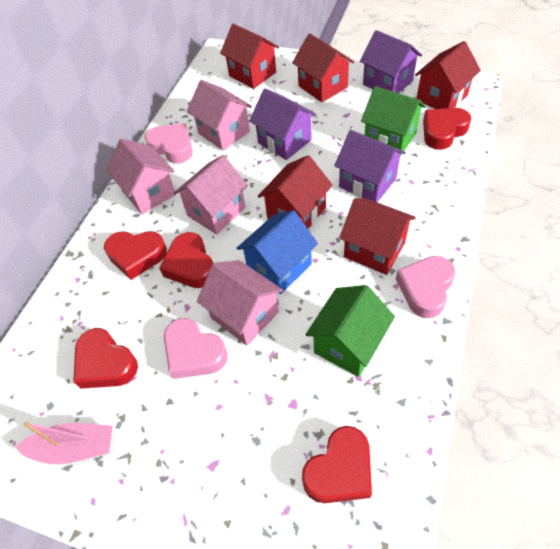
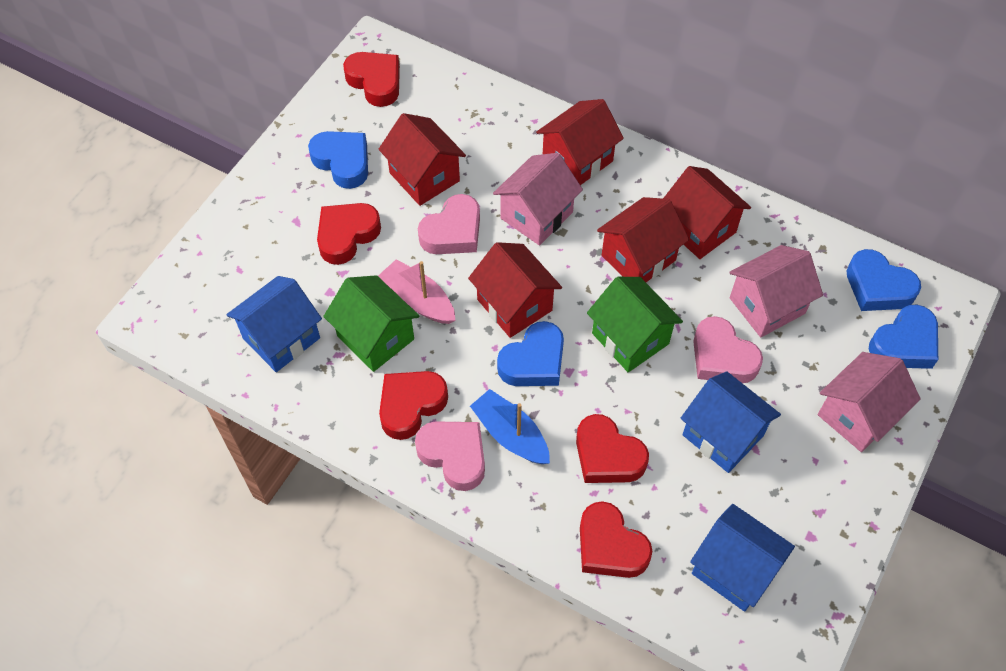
blue boat: 0 -> 1
blue heart: 0 -> 4
blue house: 1 -> 3
pink house: 4 -> 3
purple house: 3 -> 0

